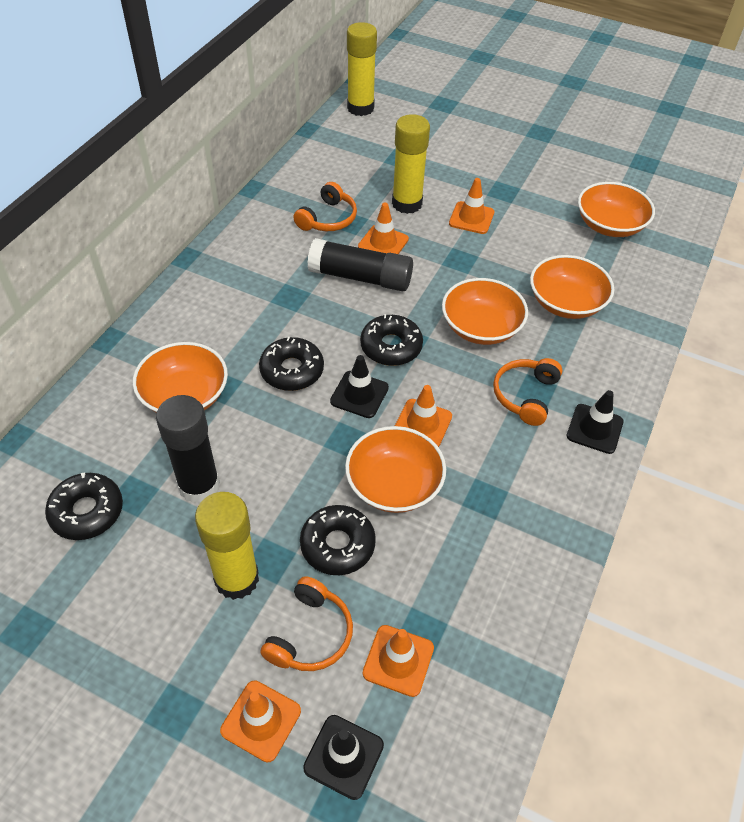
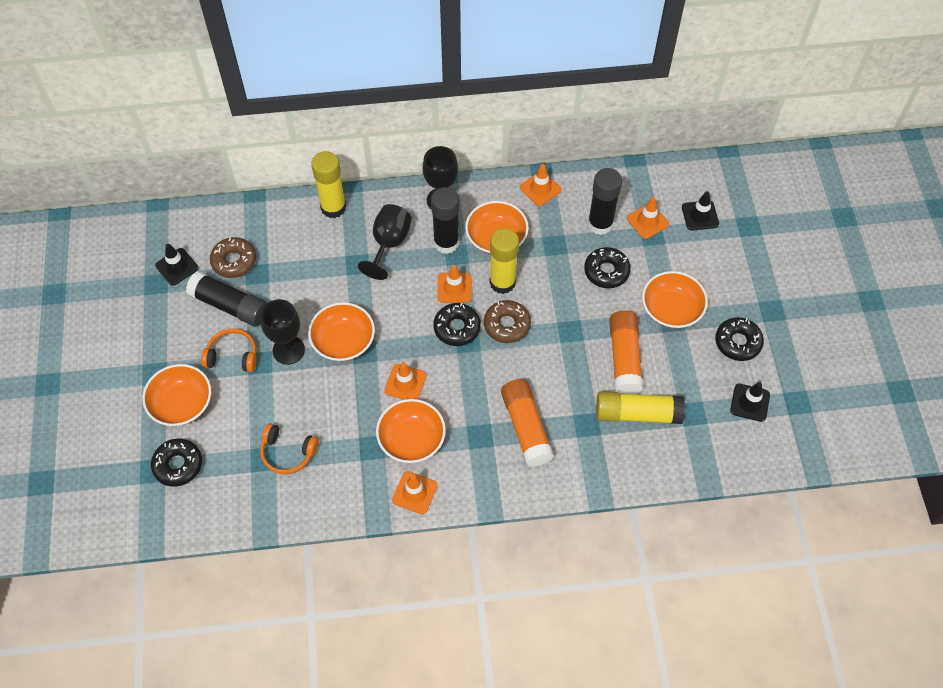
black glue stick: 2 -> 3
black goblet: 0 -> 3
brown donut: 0 -> 2
orange glue stick: 0 -> 2
orange headphones: 3 -> 2

